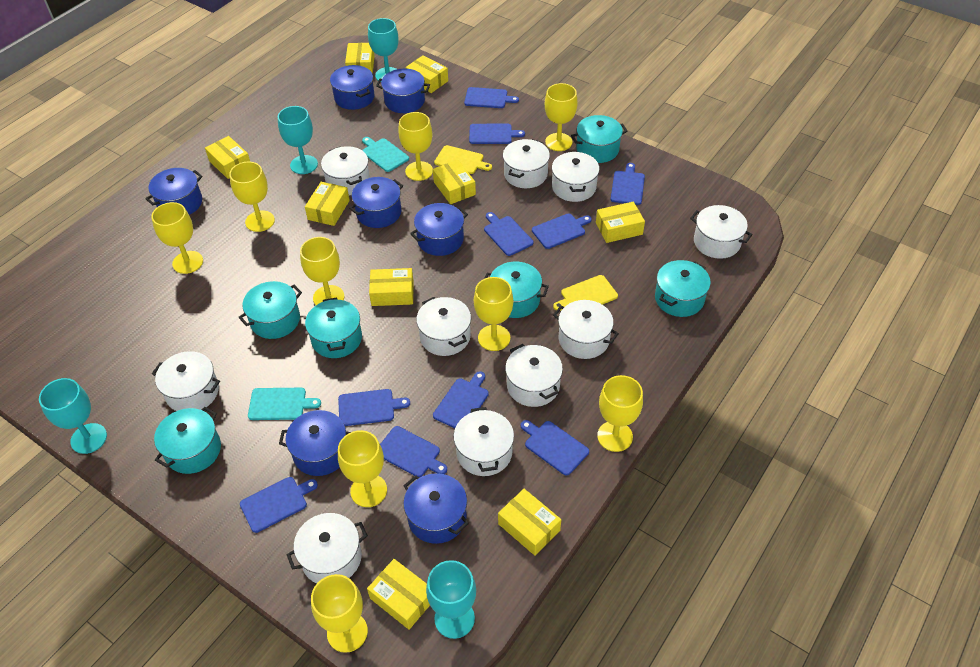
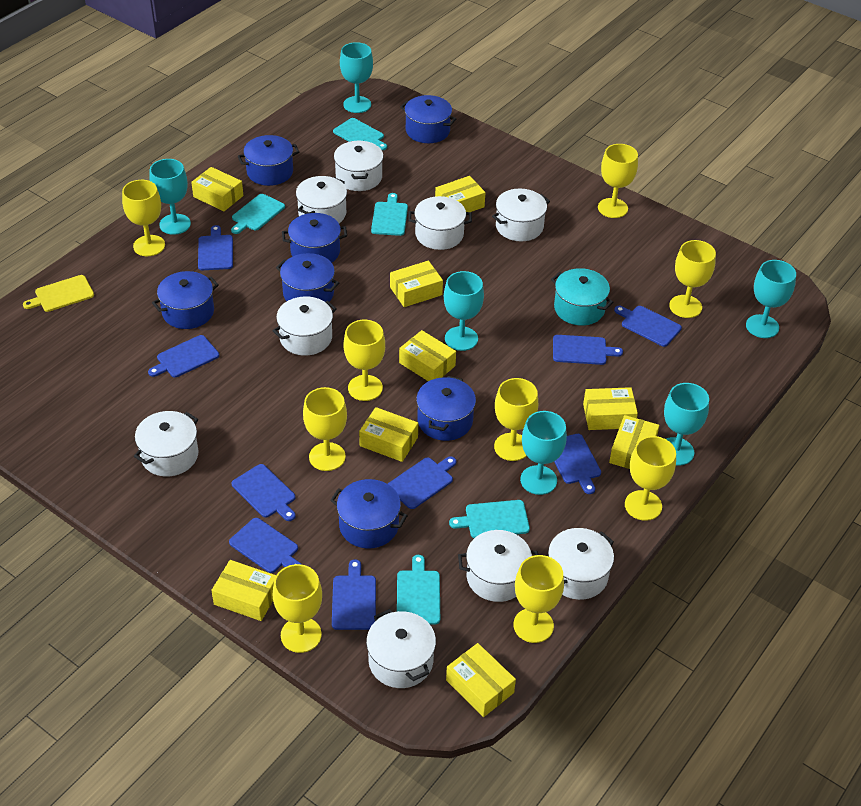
blue cutting board: 10 -> 9
turquoise cutting board: 2 -> 5
turquoise goblet: 4 -> 6
turquoise pot: 6 -> 1
white pot: 10 -> 9
yellow cutting board: 2 -> 1

